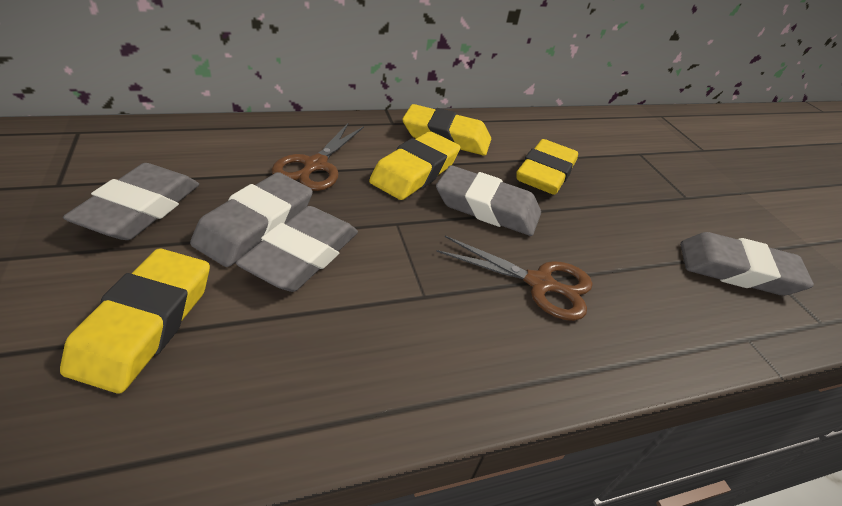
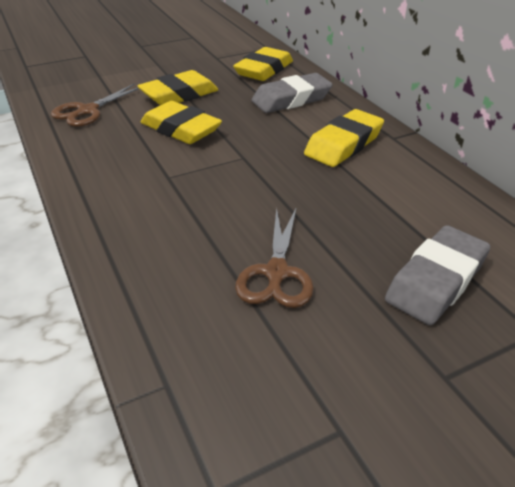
grey eraser: 5 -> 2

